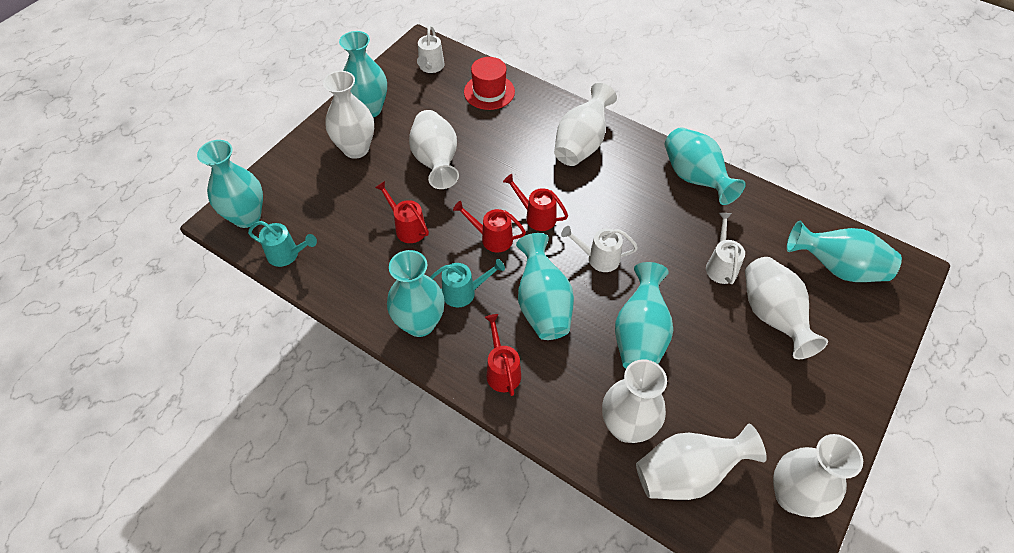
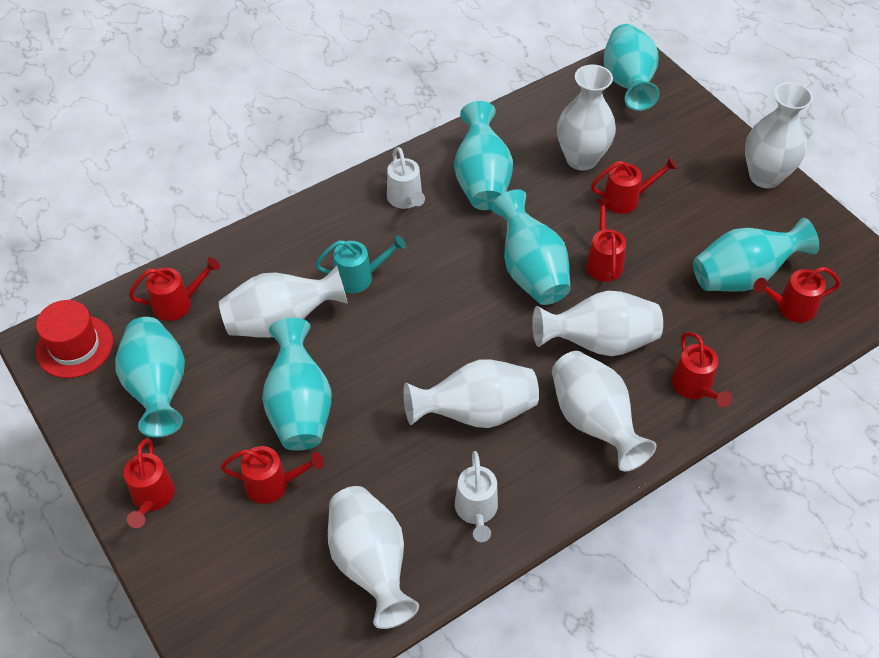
red watering can: 4 -> 7
turquoise vase: 7 -> 6
turquoise watering can: 2 -> 1
white watering can: 3 -> 2

